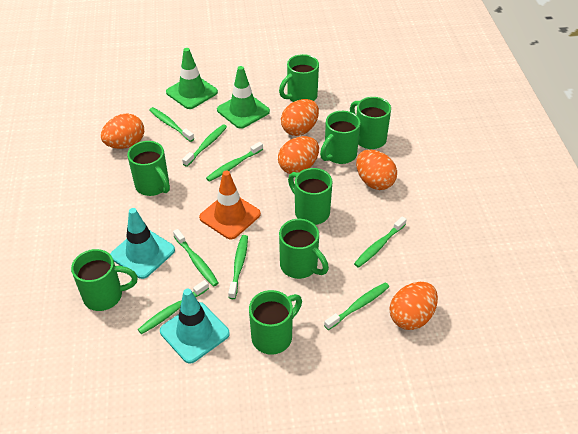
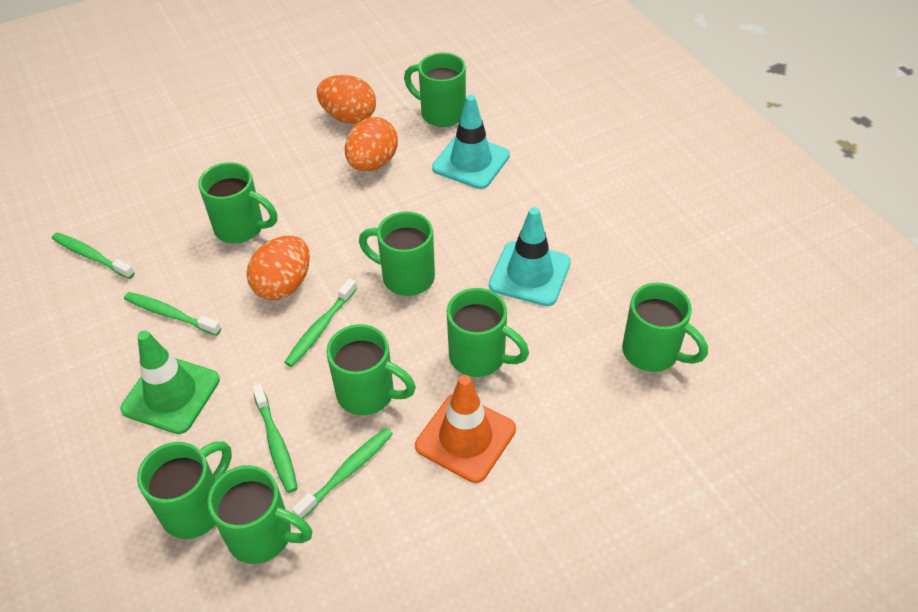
green toothbrush: 8 -> 5
green traffic cone: 2 -> 1
orange egg: 5 -> 3

